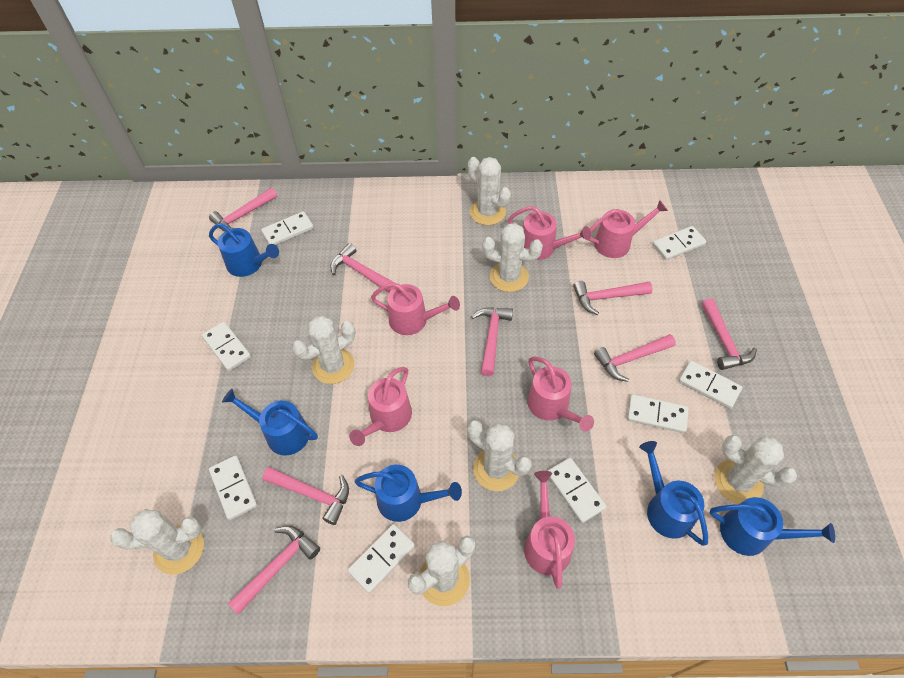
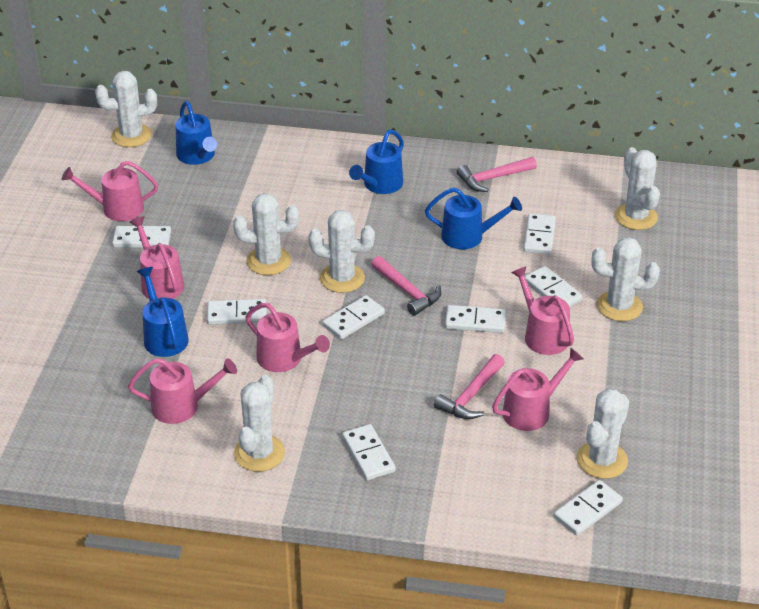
blue watering can: 5 -> 4
pink hammer: 8 -> 3

